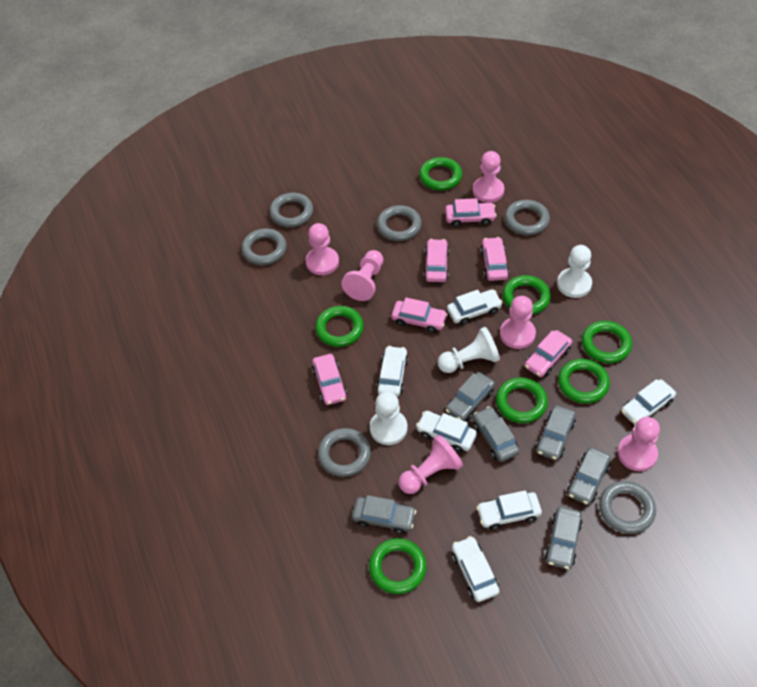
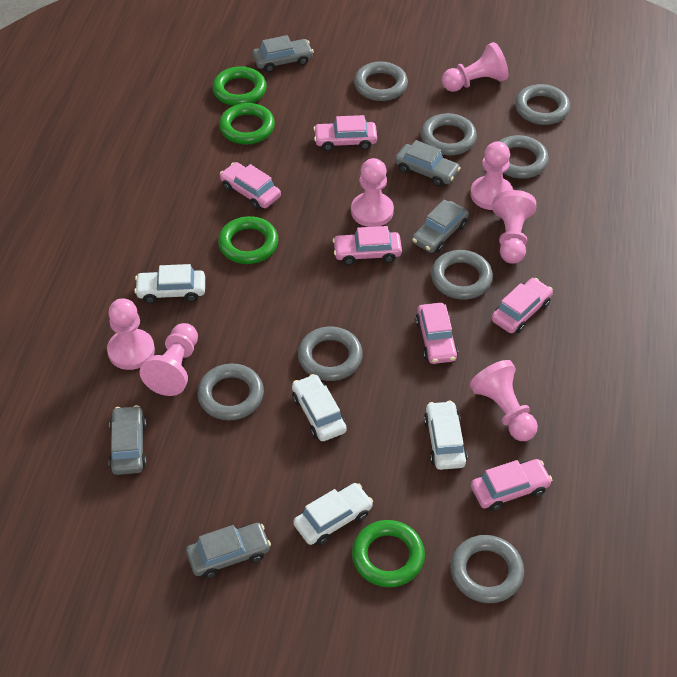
green ring: 7 -> 4
grey car: 6 -> 5
grey ring: 6 -> 8
pink pawn: 6 -> 7
white car: 6 -> 4
white pawn: 3 -> 0

